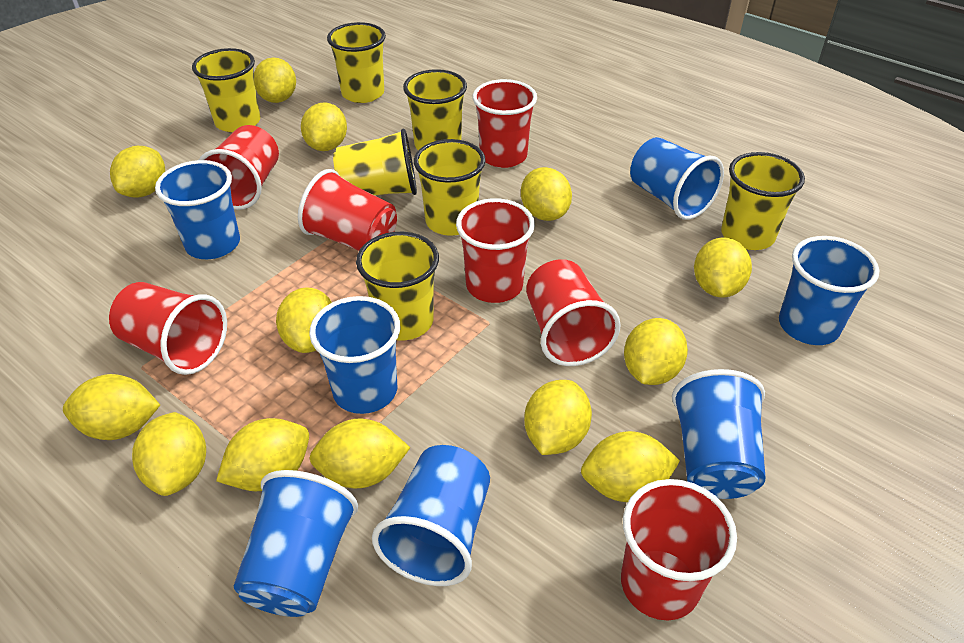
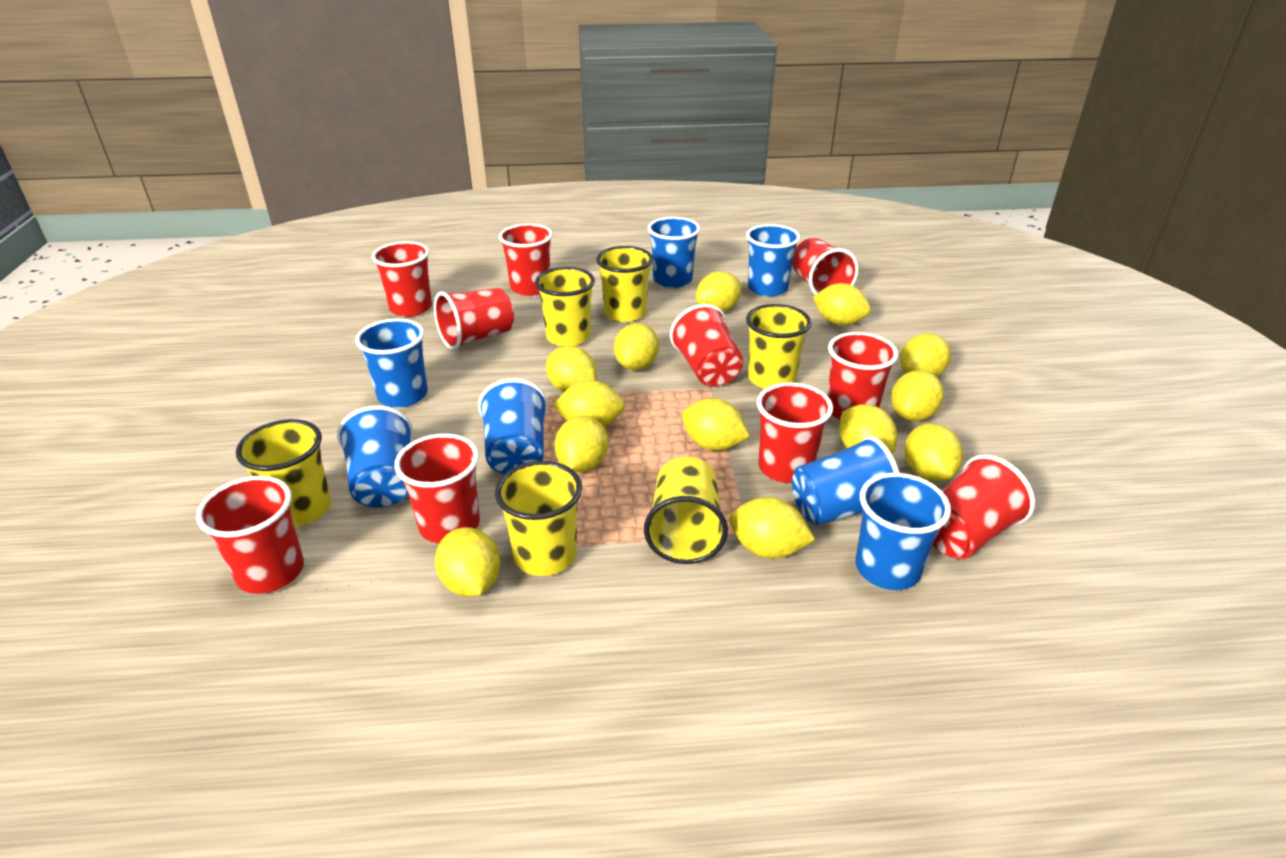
red cup: 7 -> 10
yellow cup: 7 -> 6

